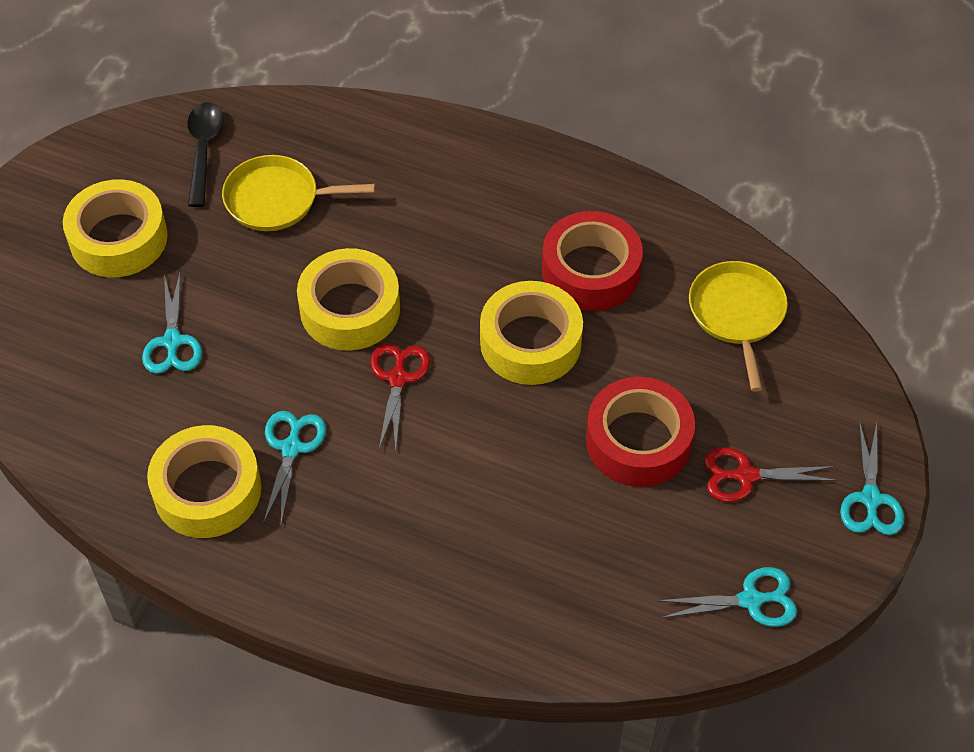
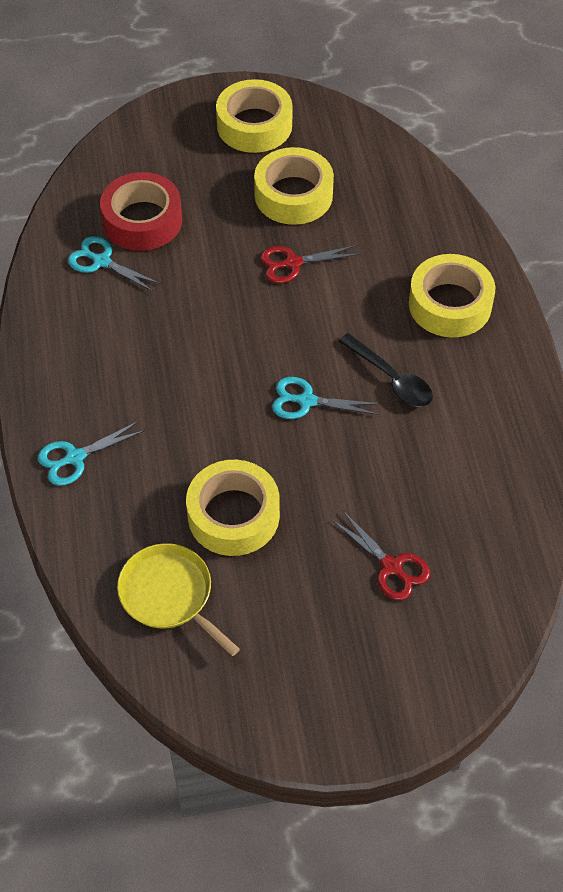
red tape: 2 -> 1
turquoise scissors: 4 -> 3
yellow pan: 2 -> 1

